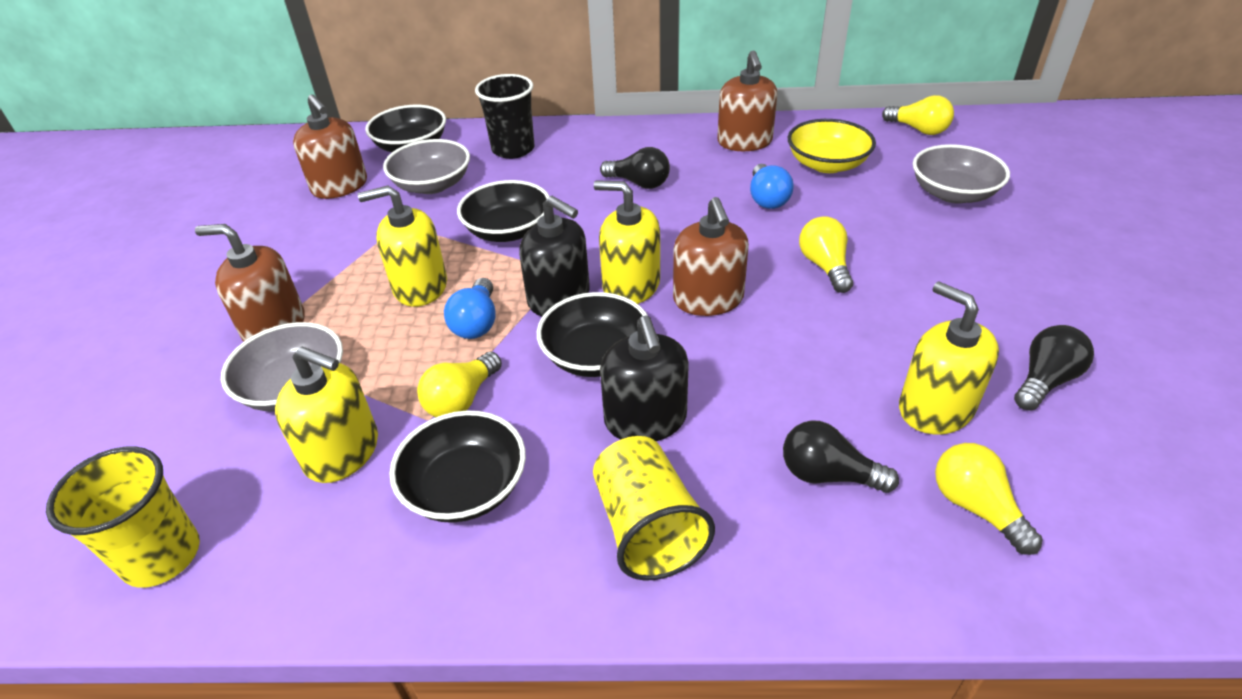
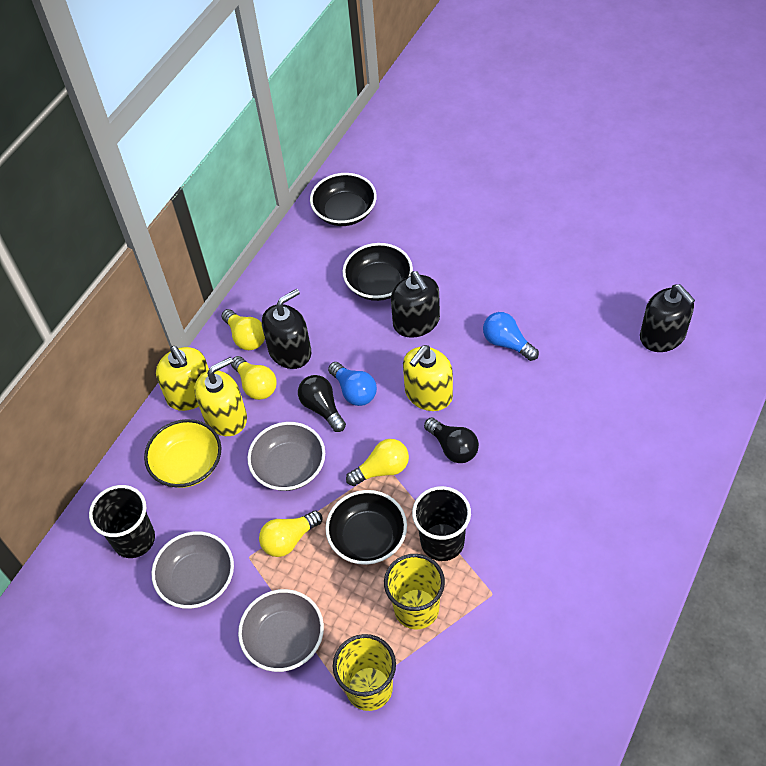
black bowl: 4 -> 3
black cup: 1 -> 2
black light bulb: 3 -> 2
black soap dispenser: 2 -> 3
brown soap dispenser: 4 -> 0
yellow soap dispenser: 4 -> 3

